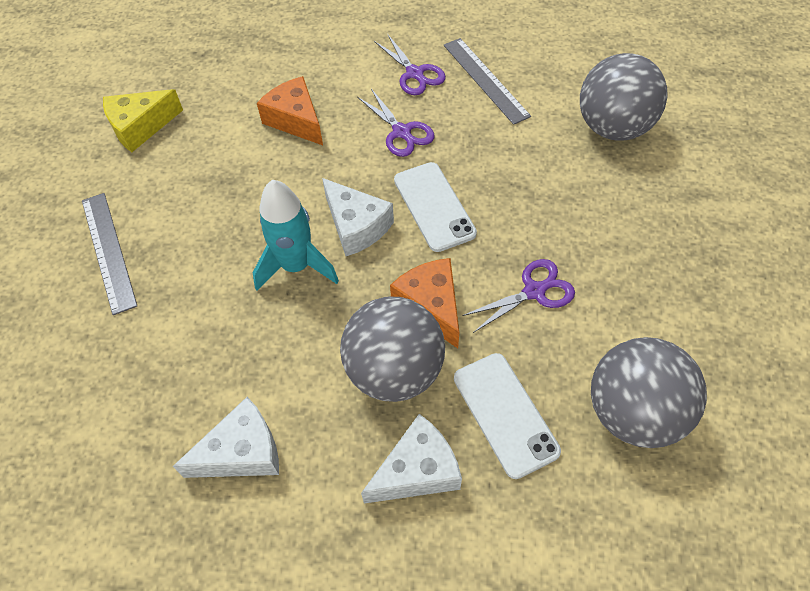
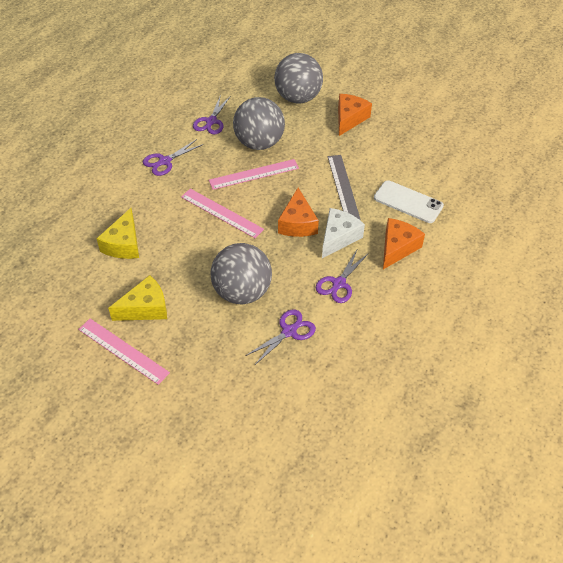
grey ruler: 2 -> 1
orange cheese: 2 -> 3
pink ruler: 0 -> 3
purple scissors: 3 -> 4
turquoise rocket: 1 -> 0
white cheese: 3 -> 1
white phone: 2 -> 1
yellow cheese: 1 -> 2

